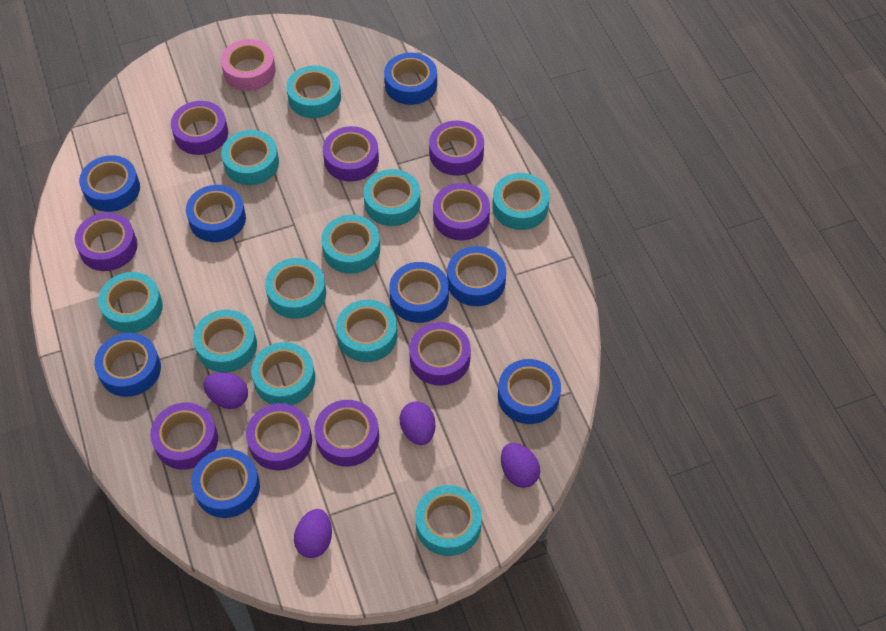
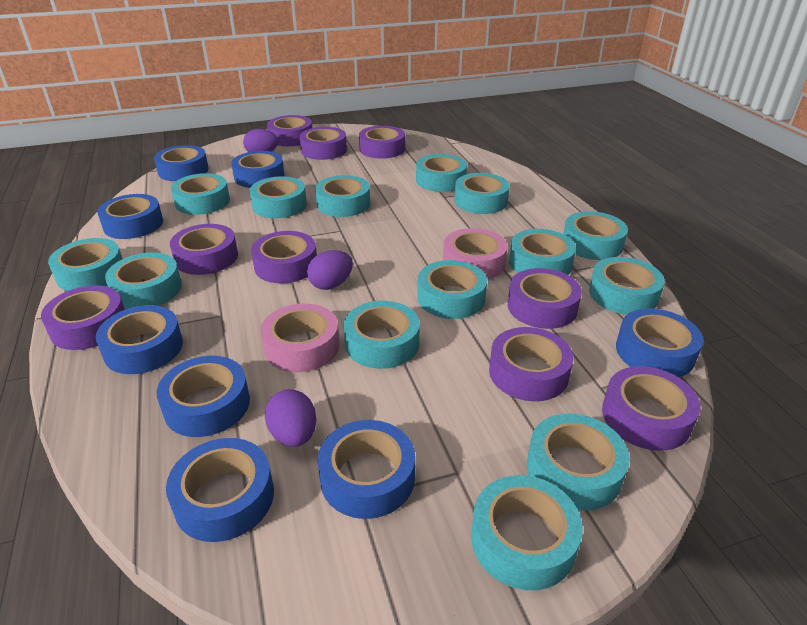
pink tape: 1 -> 2
purple egg: 4 -> 3
turquoise tape: 11 -> 14

